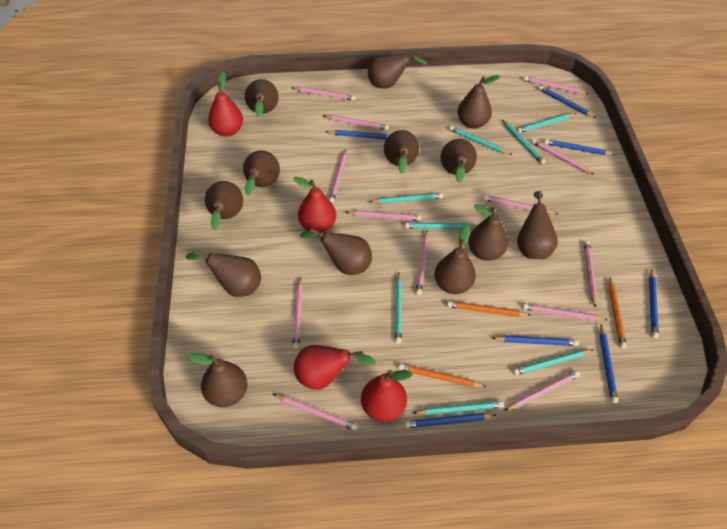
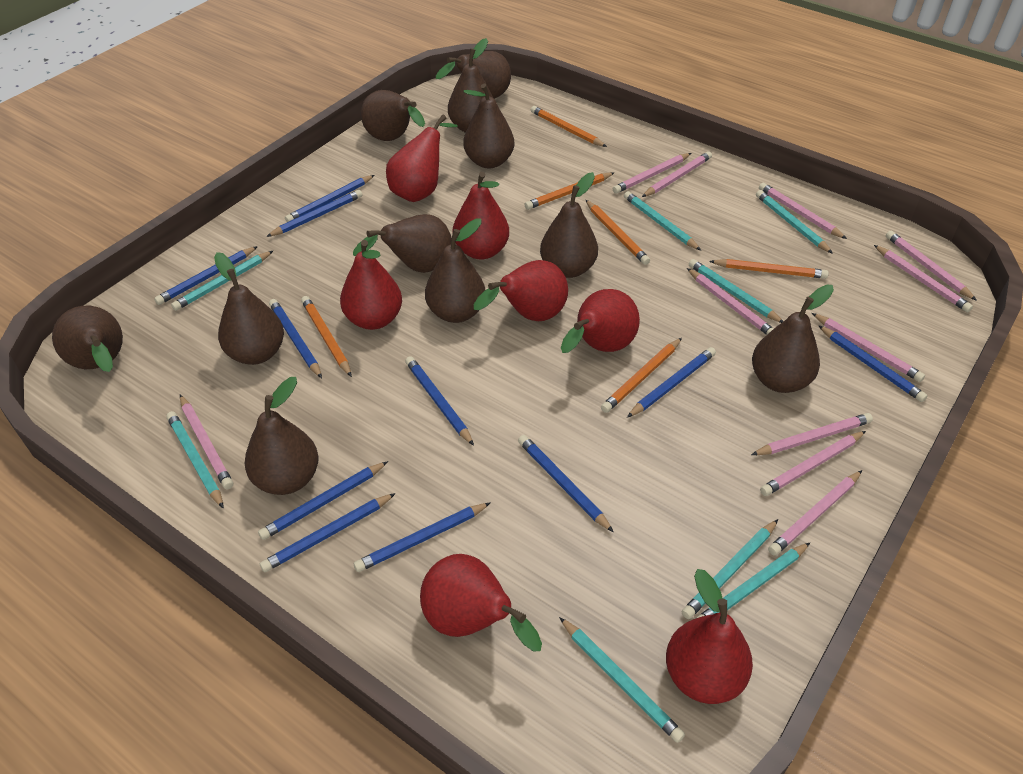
blue pencil: 7 -> 11
brown pear: 13 -> 11
orange pencil: 3 -> 6
pink pencil: 13 -> 11
red pear: 4 -> 7

